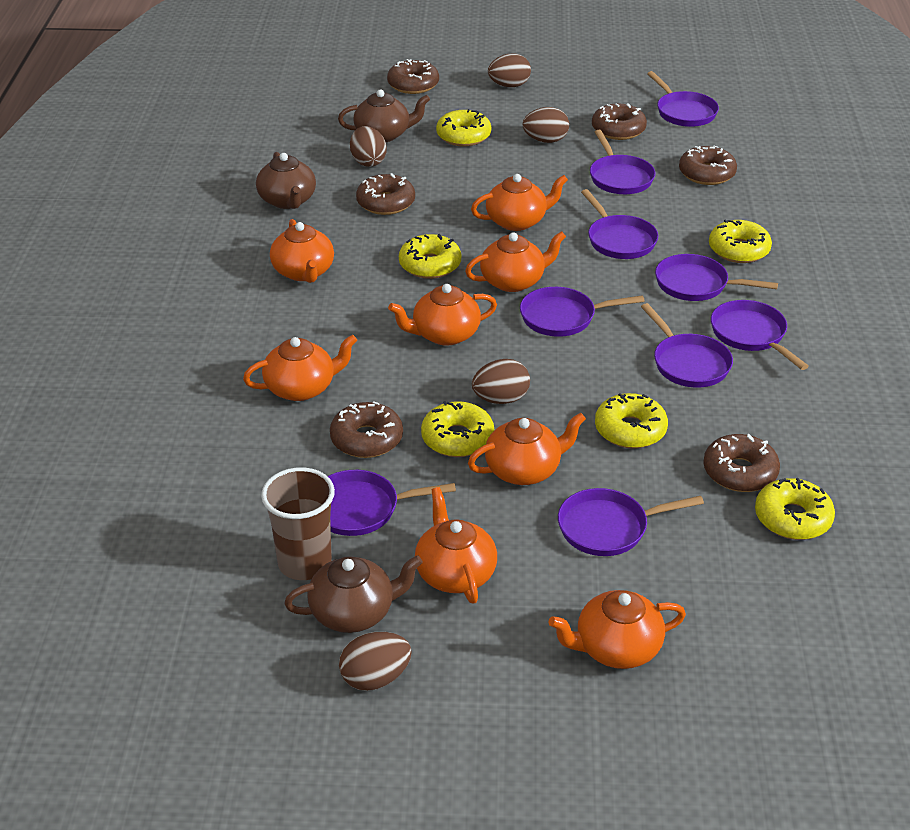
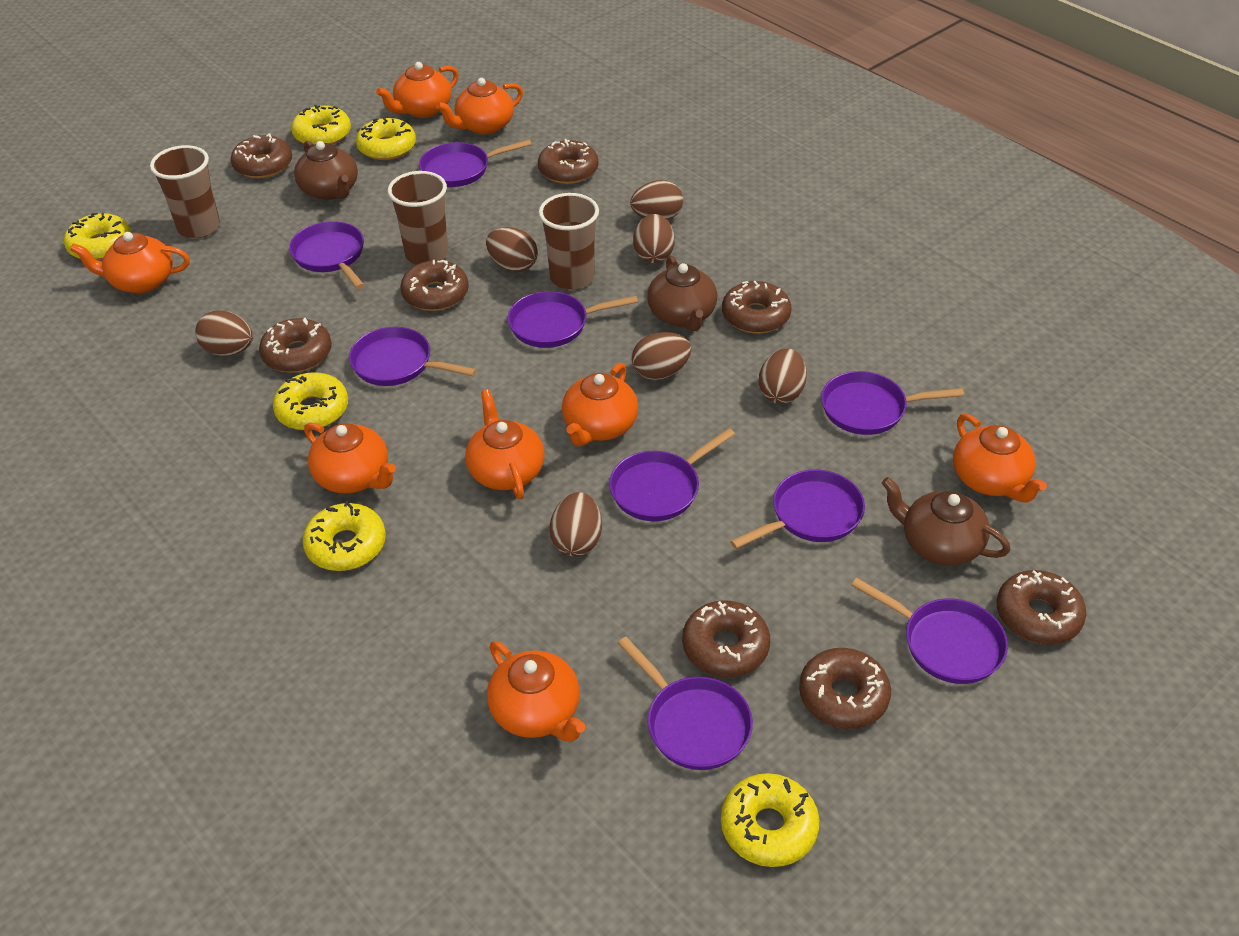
brown cup: 1 -> 3
brown donut: 6 -> 8
brown egg: 5 -> 7

